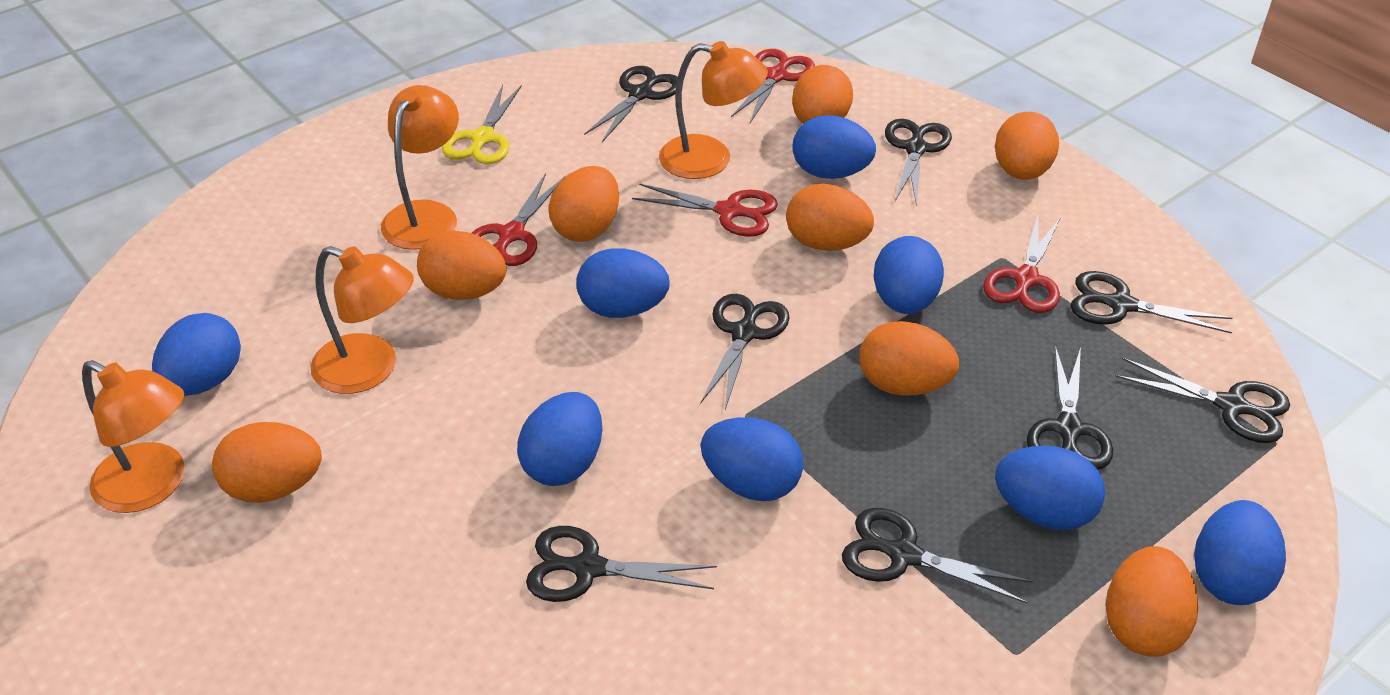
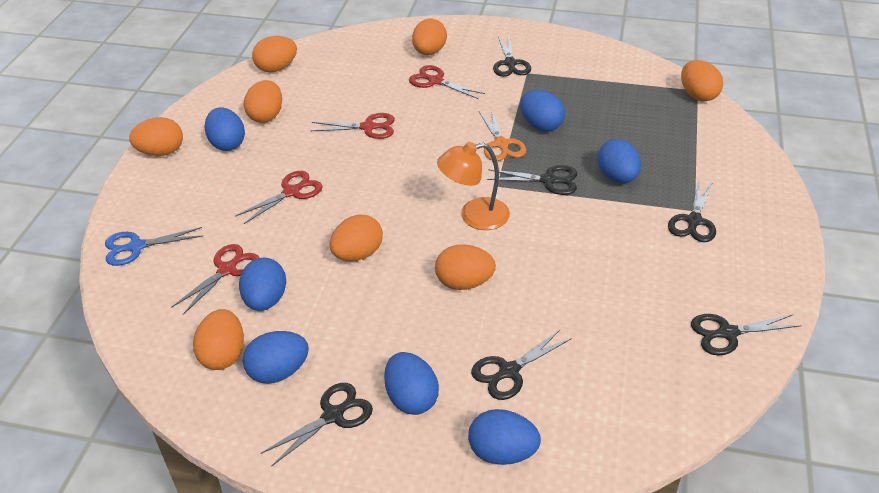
black scissors: 8 -> 6
blue egg: 8 -> 7
blue scissors: 0 -> 1
orange lamp: 4 -> 1
orange scissors: 0 -> 1
yellow scissors: 1 -> 0

